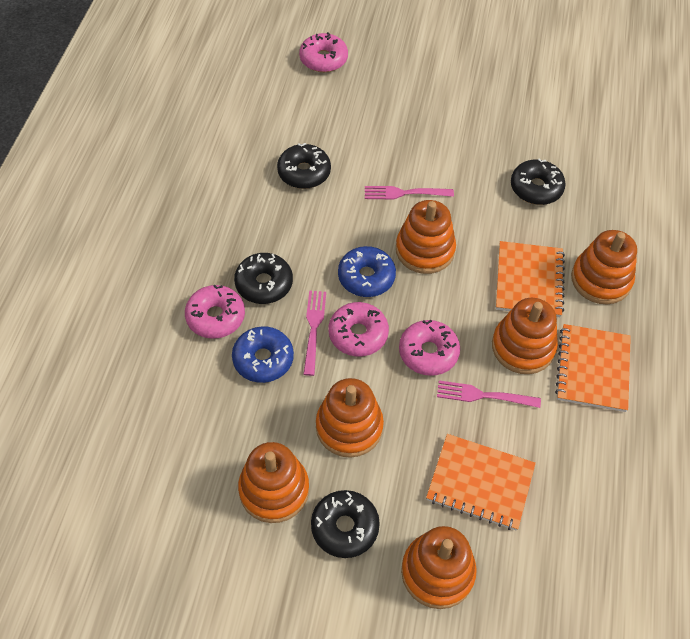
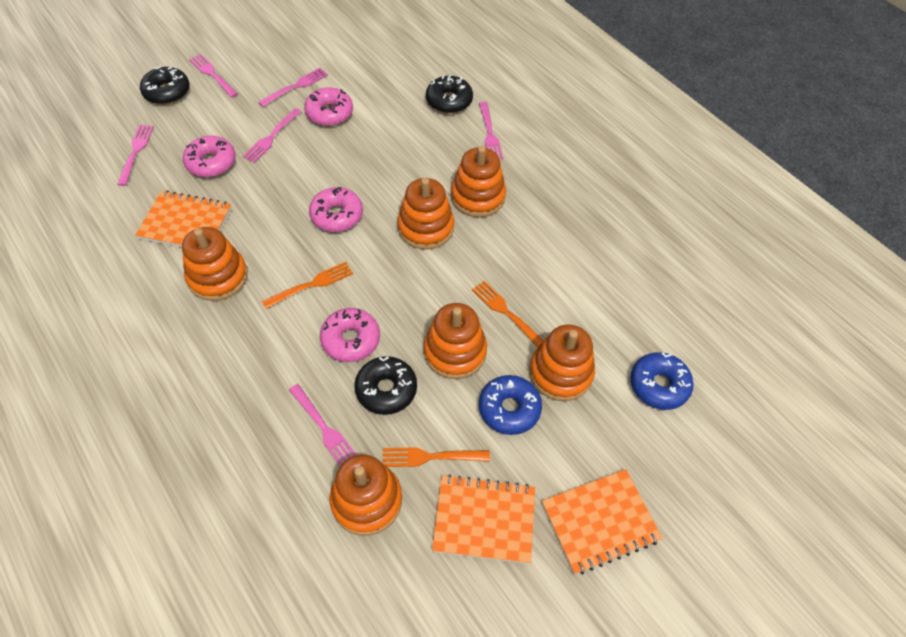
black donut: 4 -> 3
orange fork: 0 -> 3
pink fork: 3 -> 6

